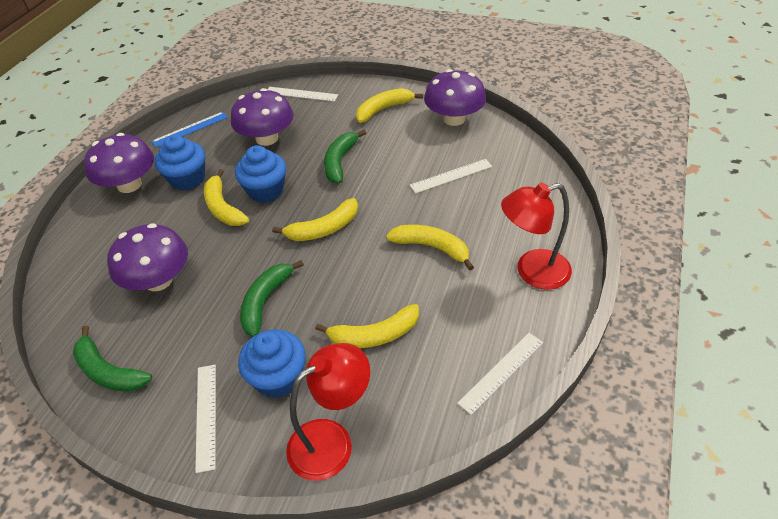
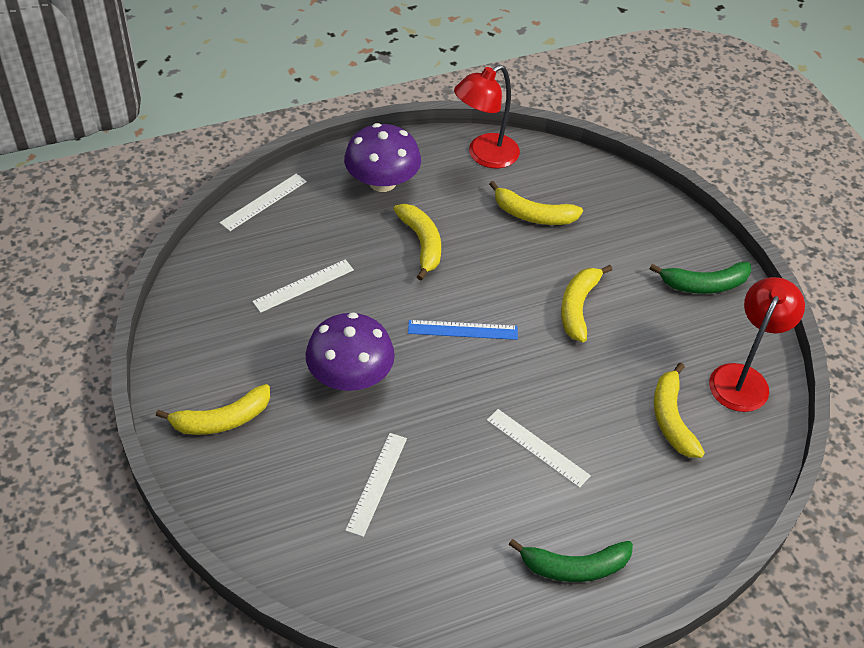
blue cupcake: 3 -> 0
green banana: 3 -> 2
purple mushroom: 4 -> 2

